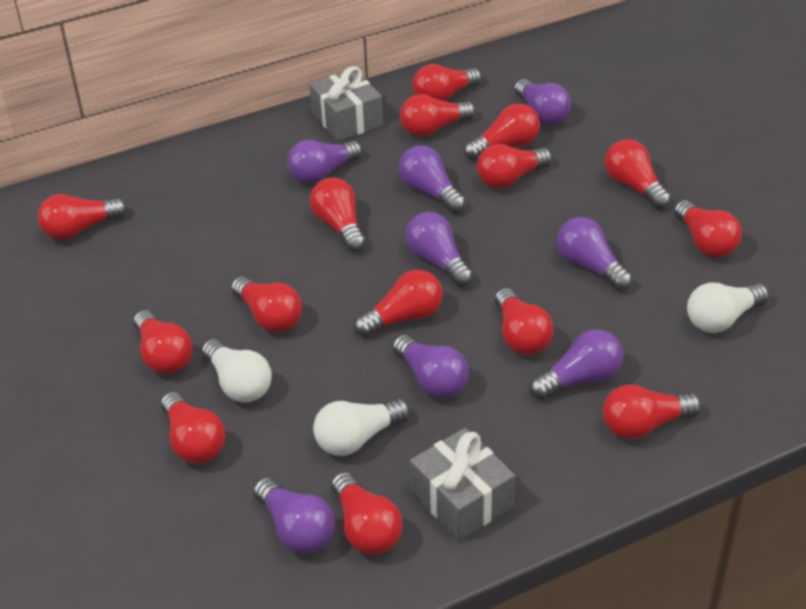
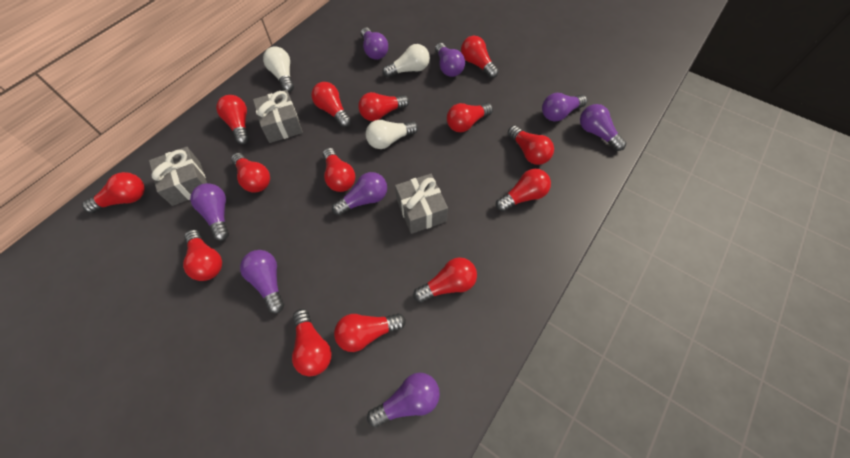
grey gift: 2 -> 3
red light bulb: 15 -> 14

